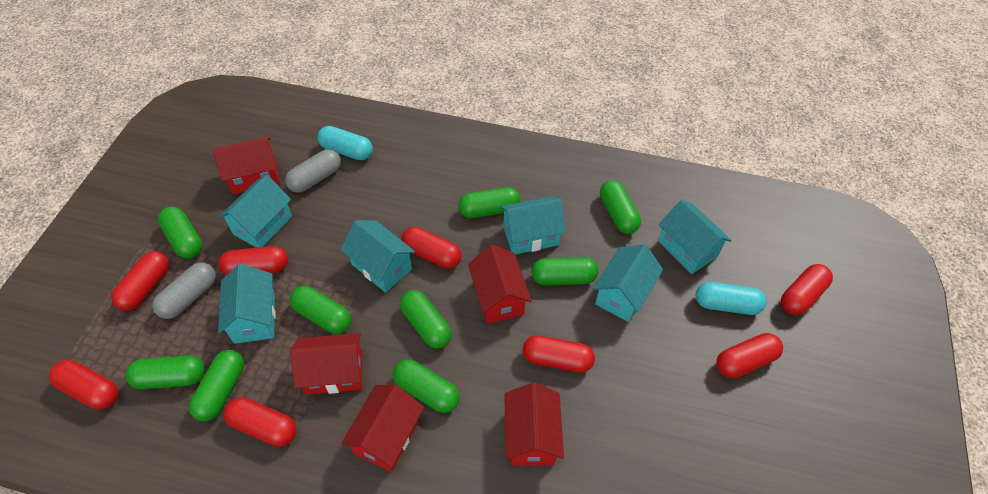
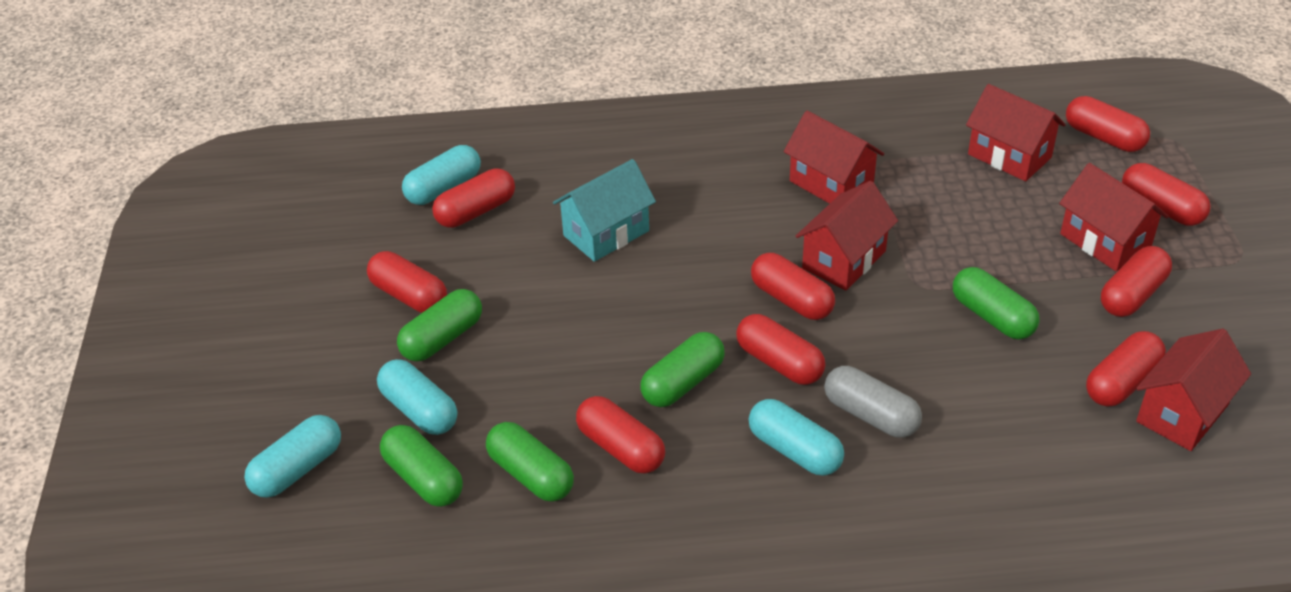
green capsule: 9 -> 5
grey capsule: 2 -> 1
red capsule: 8 -> 9
turquoise capsule: 2 -> 4
turquoise house: 6 -> 1

